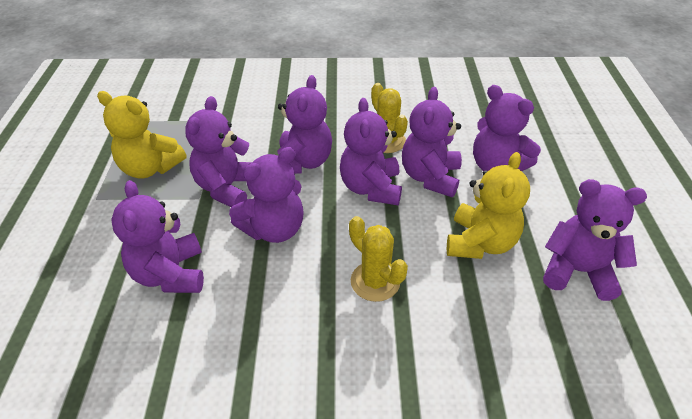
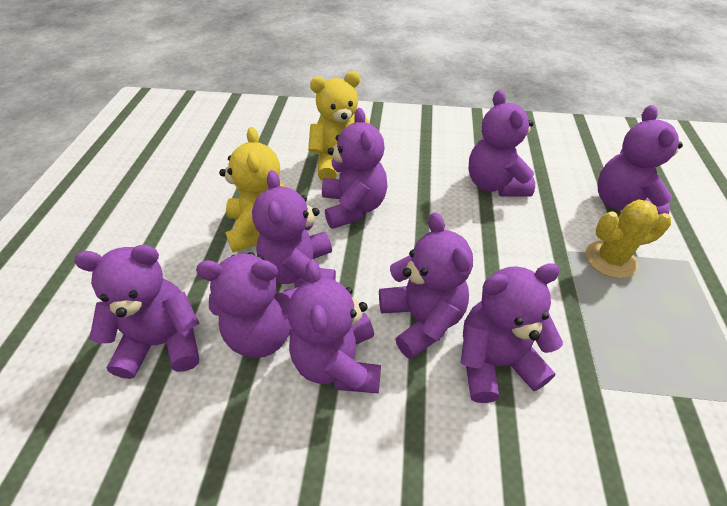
purple teddy bear: 8 -> 9
yellow cactus: 2 -> 1

